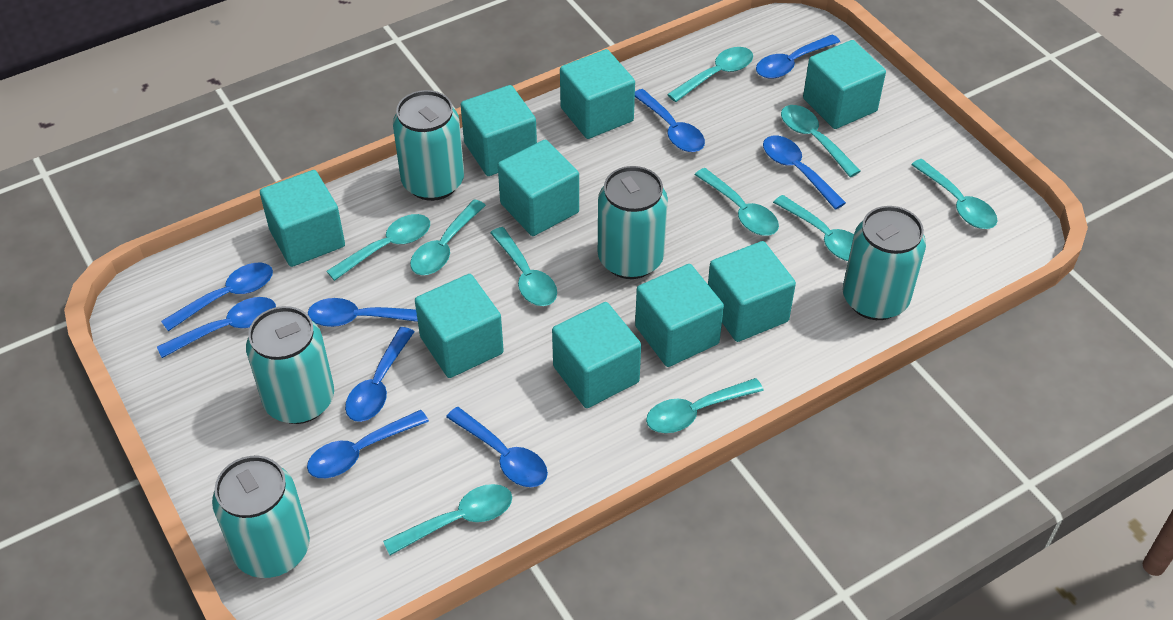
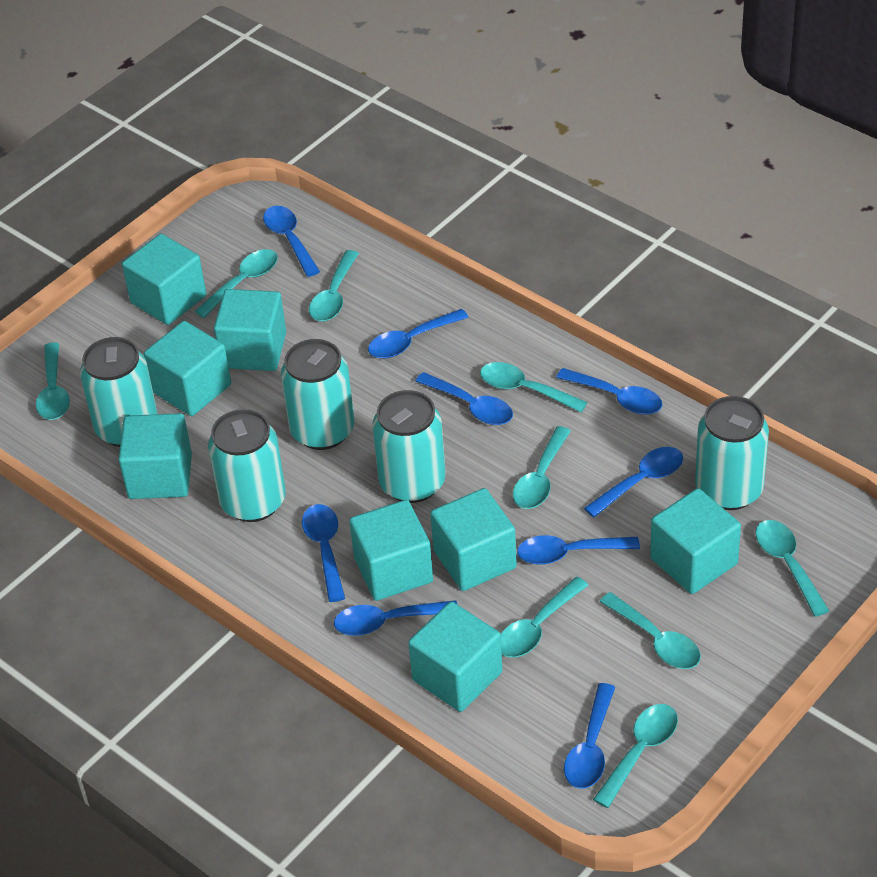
turquoise cube: 9 -> 8
turquoise spoon: 10 -> 9

